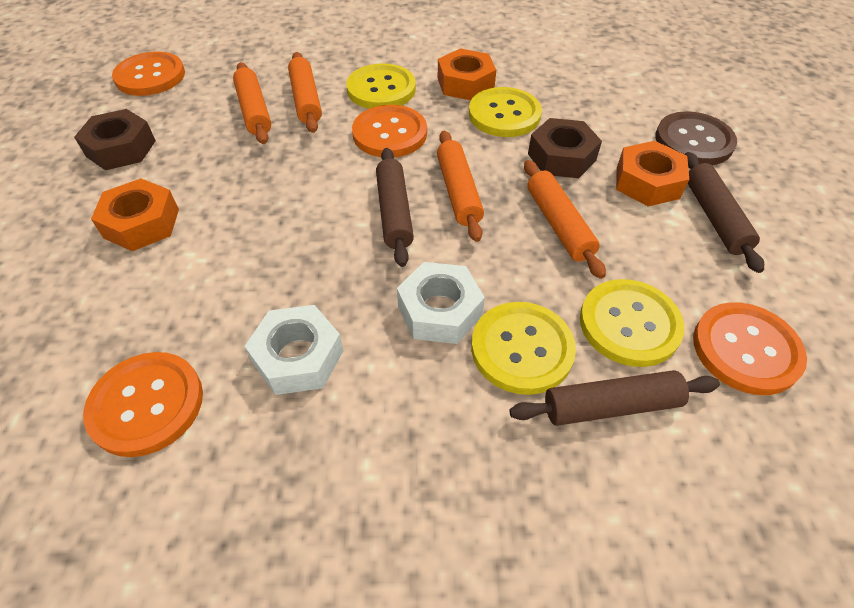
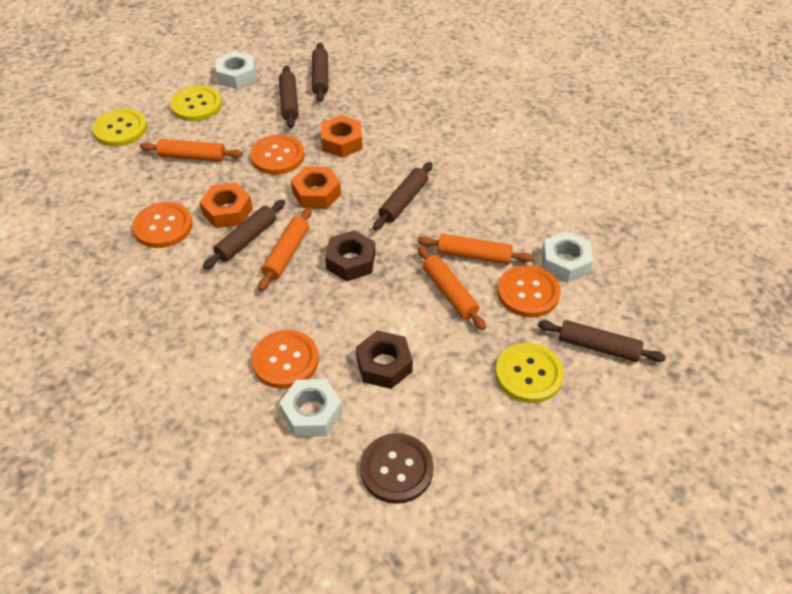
brown rolling pin: 3 -> 5
white nut: 2 -> 3
yellow button: 4 -> 3

